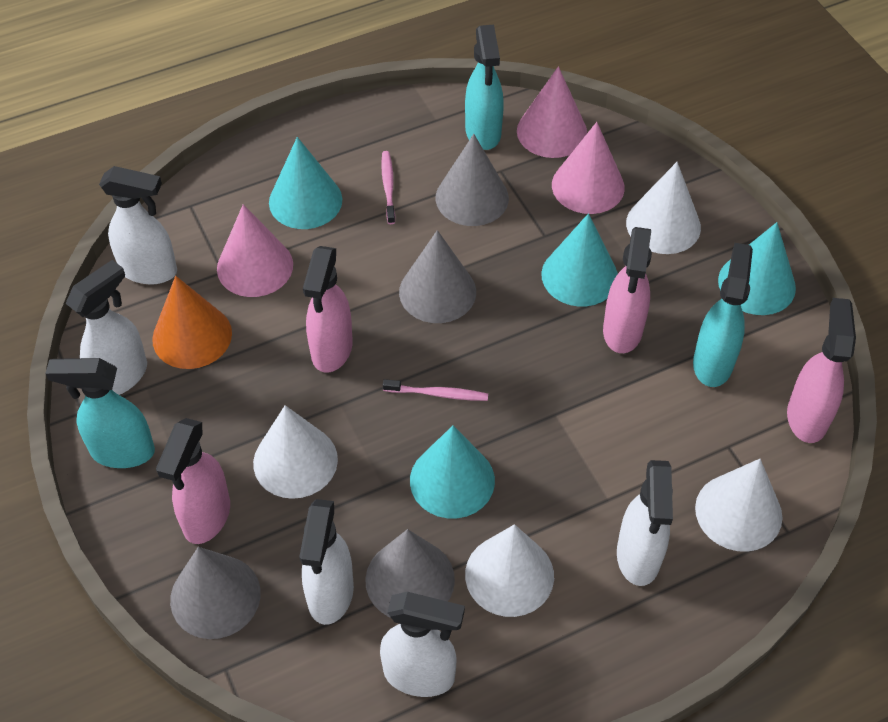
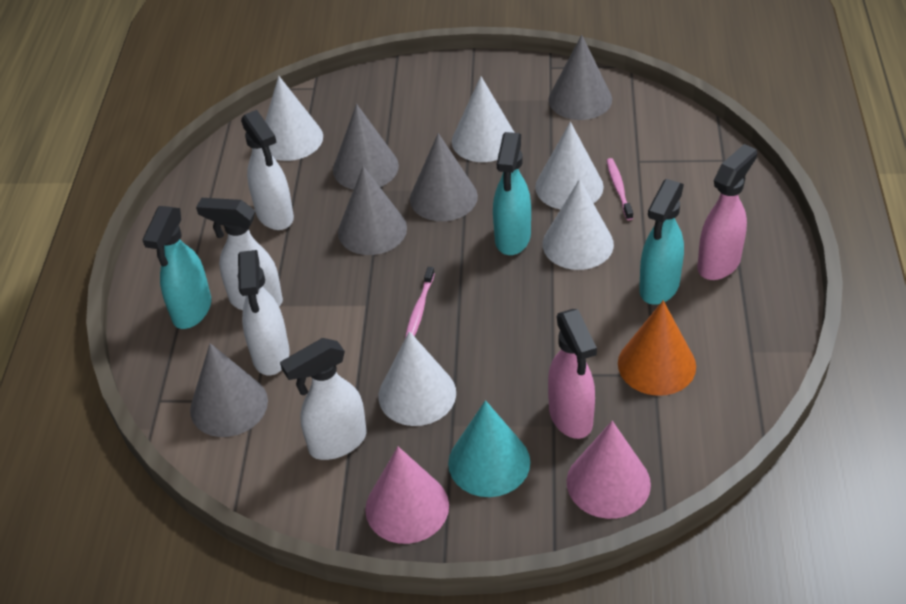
grey cone: 4 -> 5
pink cone: 3 -> 2
pink spray bottle: 4 -> 2
turquoise cone: 4 -> 1
white cone: 4 -> 5
white spray bottle: 5 -> 4

